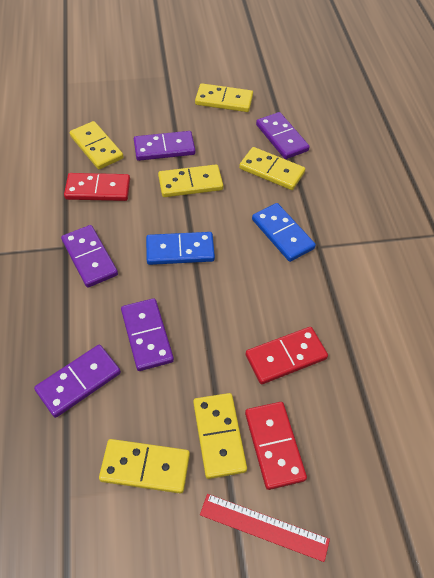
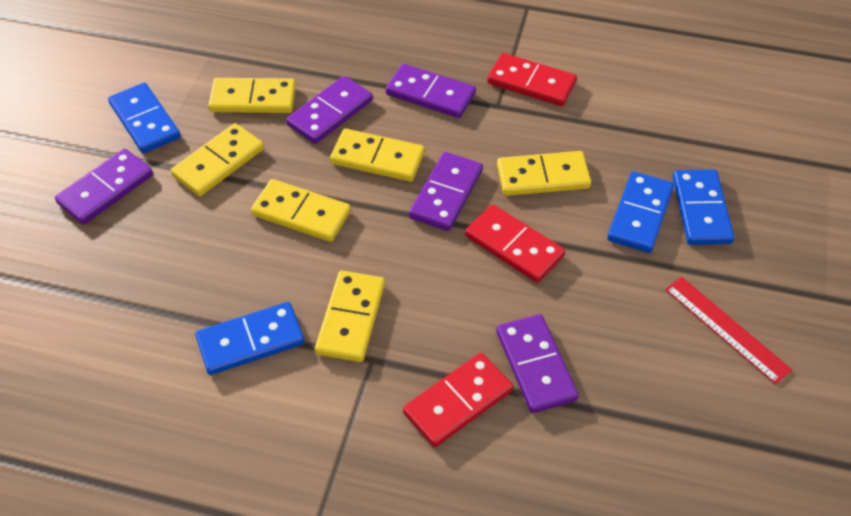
blue domino: 2 -> 4

